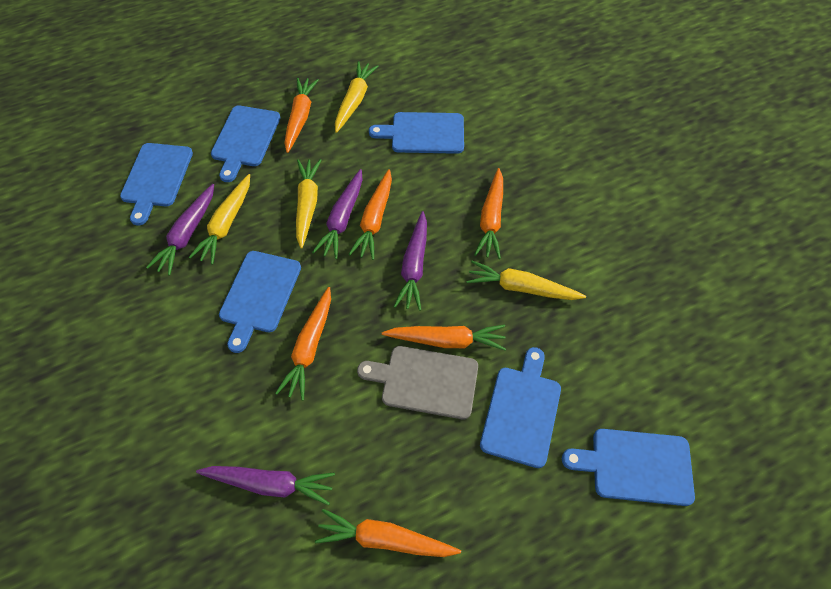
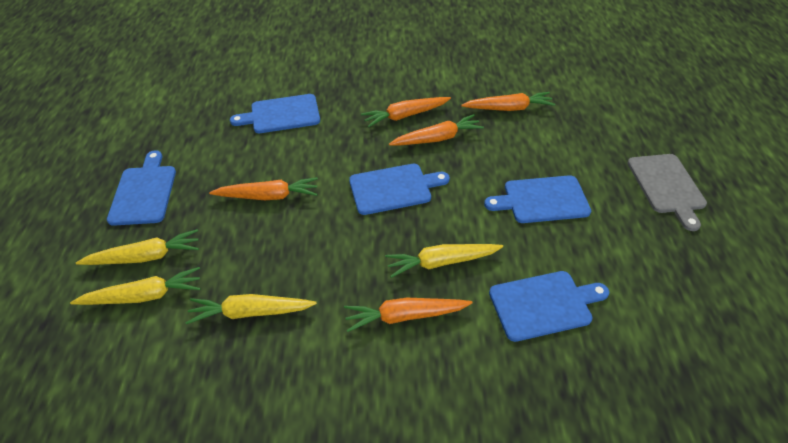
blue cutting board: 6 -> 5
orange carrot: 6 -> 5
purple carrot: 4 -> 0

